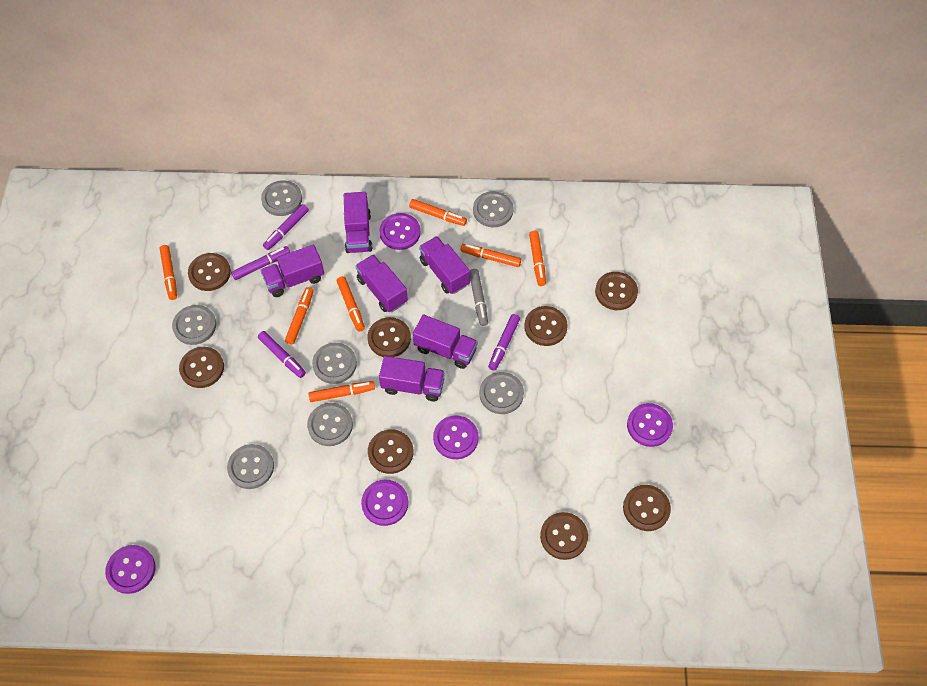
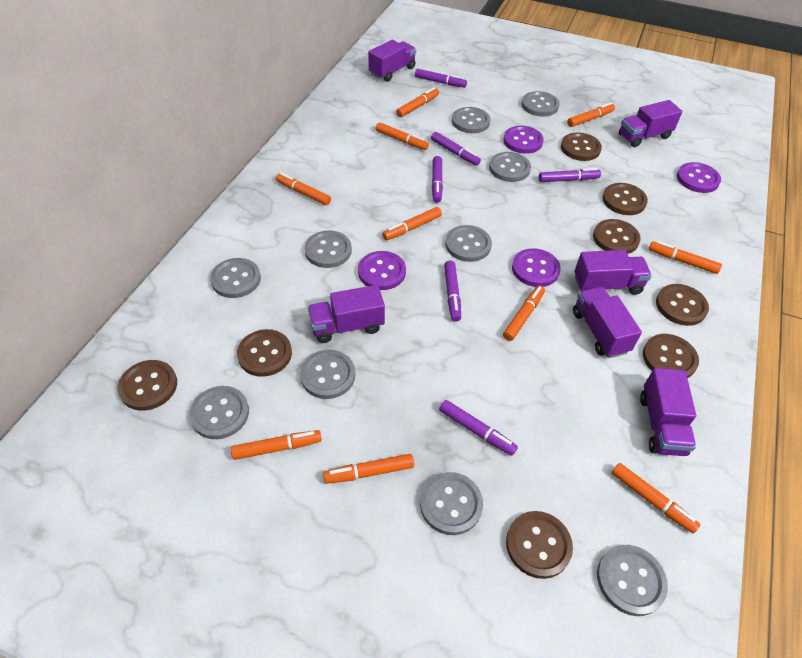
grey button: 7 -> 10
grey marker: 1 -> 0
orange marker: 7 -> 10
purple button: 5 -> 4
purple marker: 4 -> 6

